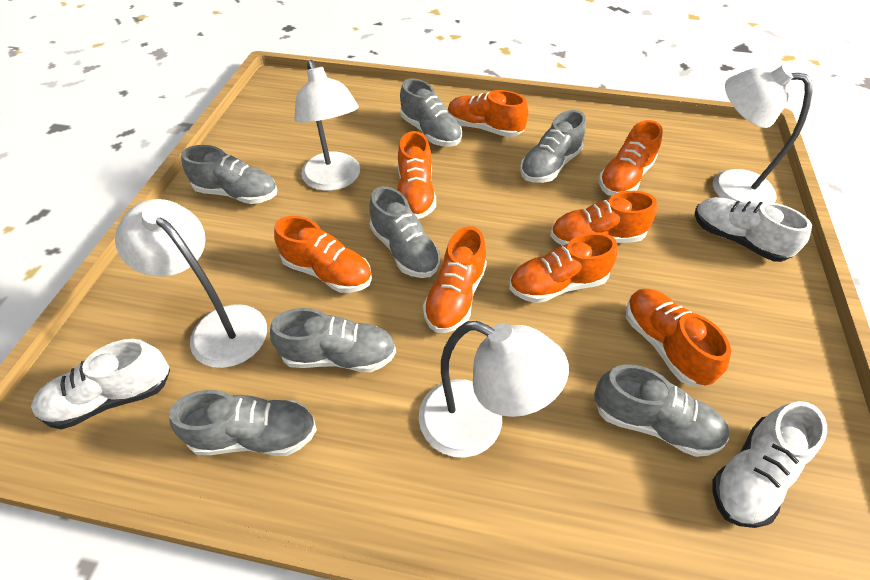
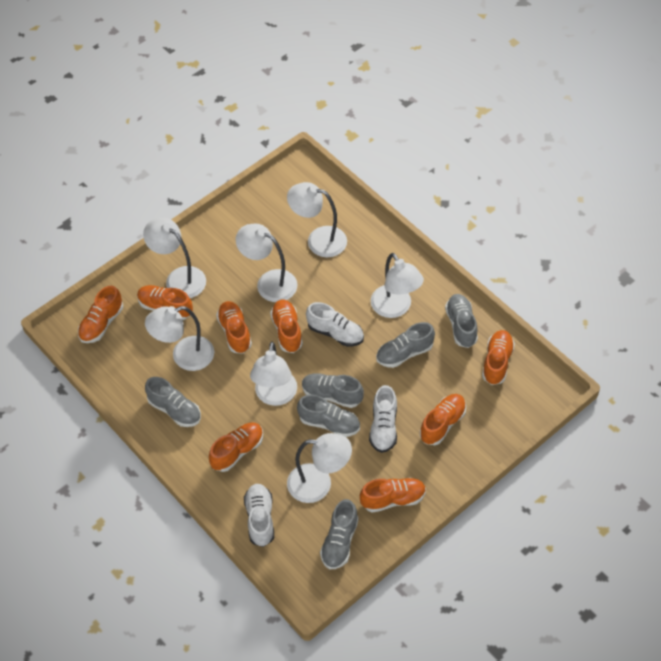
grey shoe: 7 -> 6
white lamp: 4 -> 7

